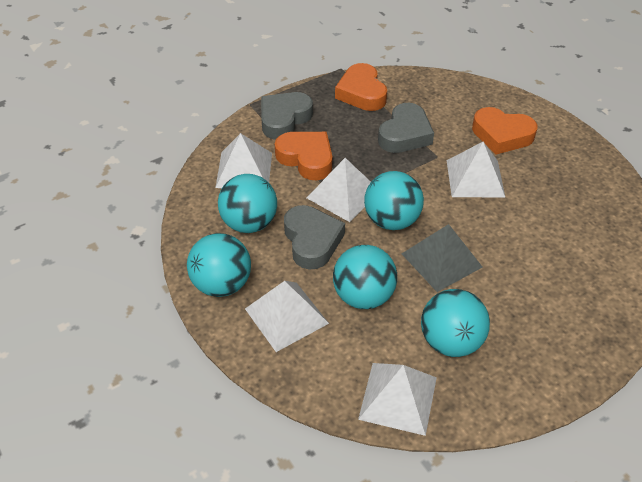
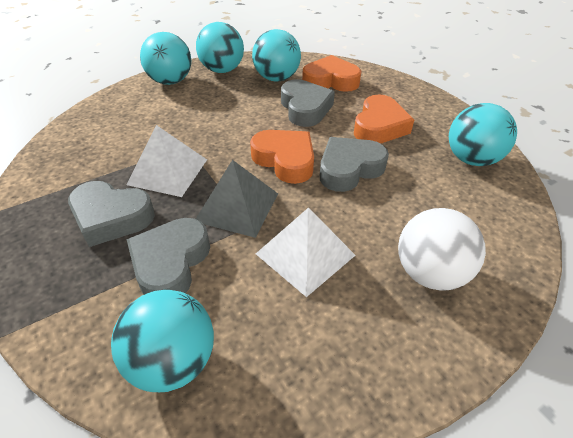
grey heart: 3 -> 4
white ball: 0 -> 1
white pyramid: 5 -> 2

